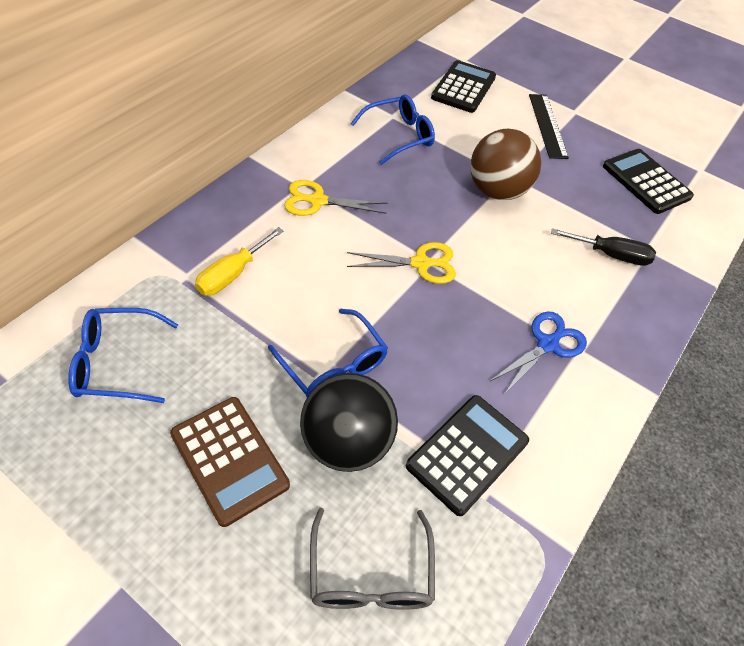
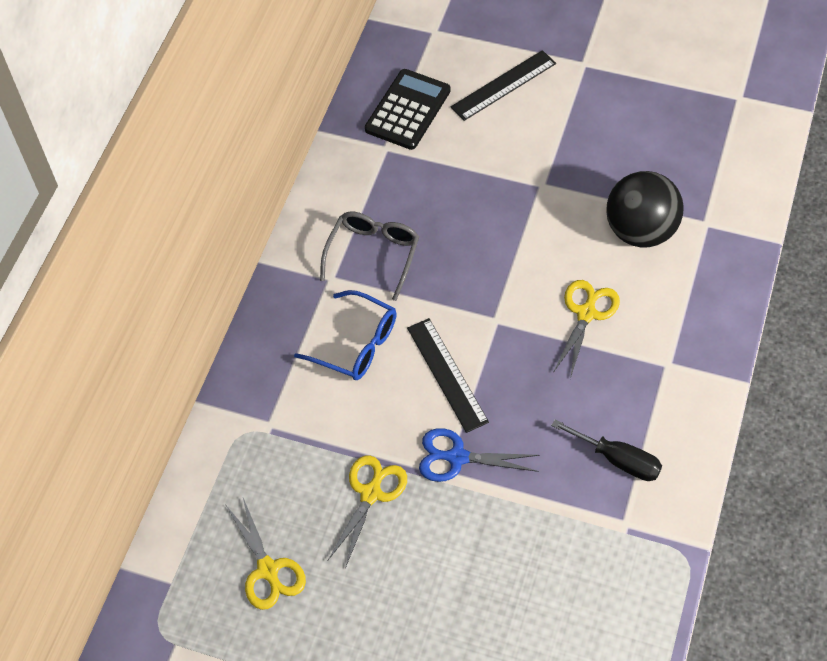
black calculator: 3 -> 1
black ruler: 1 -> 2
blue glasses: 3 -> 1
brown ball: 1 -> 0
brown calculator: 1 -> 0
yellow scissors: 2 -> 3
yellow screwdriver: 1 -> 0

